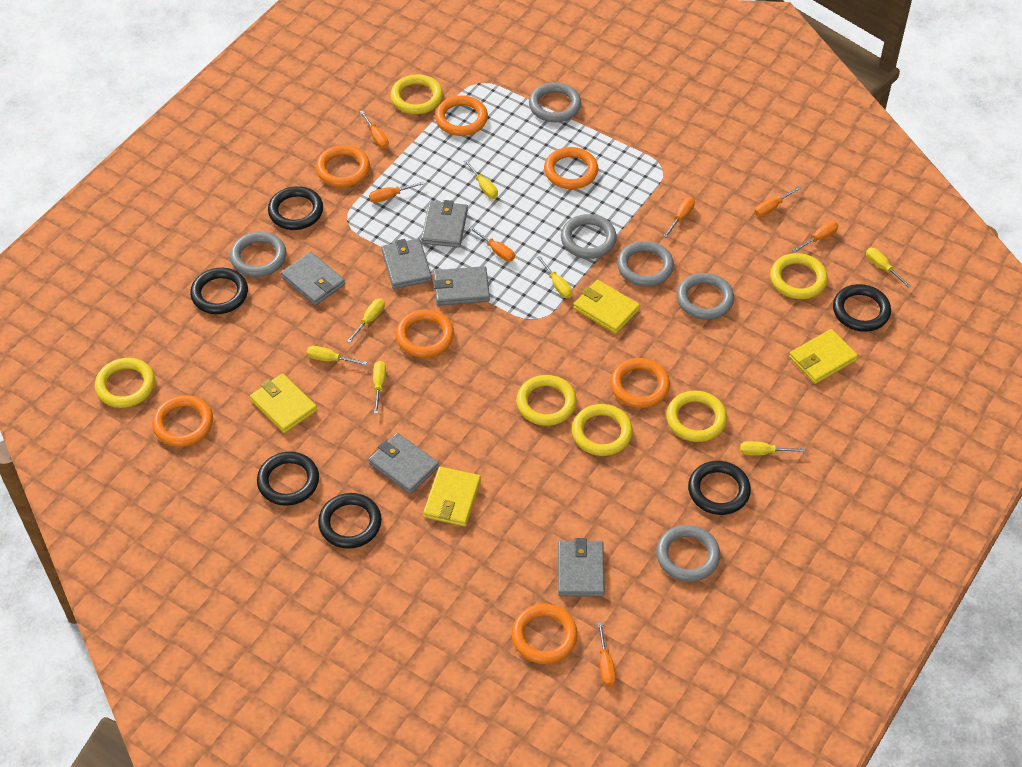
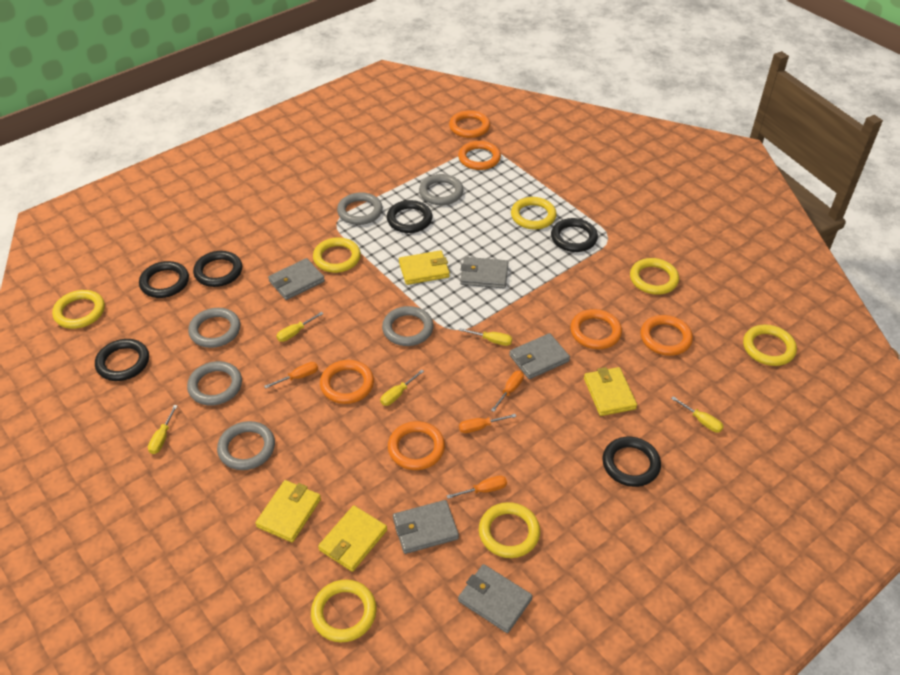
grey wallet: 6 -> 5
orange ring: 7 -> 6
orange screwdriver: 7 -> 4
yellow ring: 6 -> 7
yellow screwdriver: 7 -> 5

